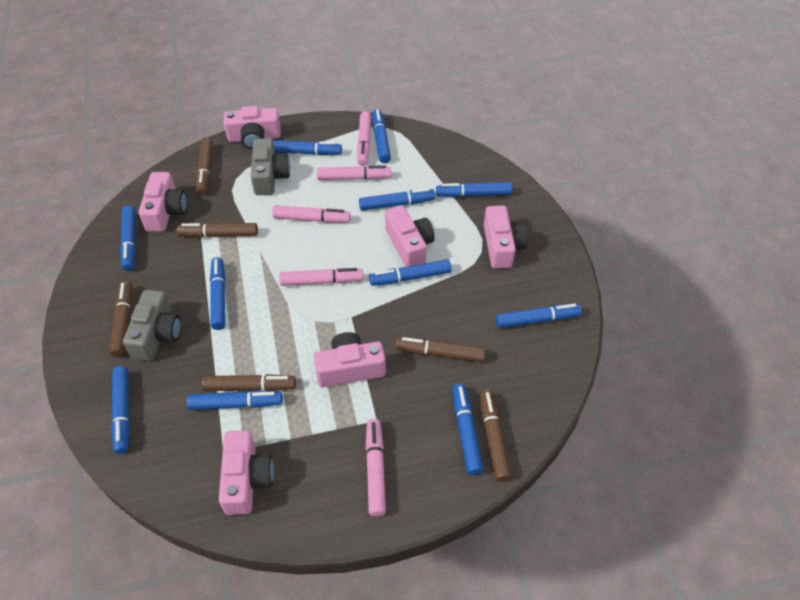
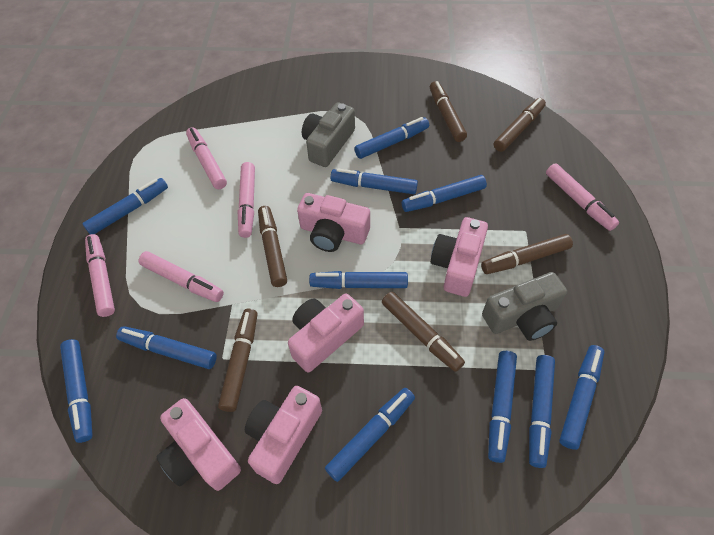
pink camera: 6 -> 5

